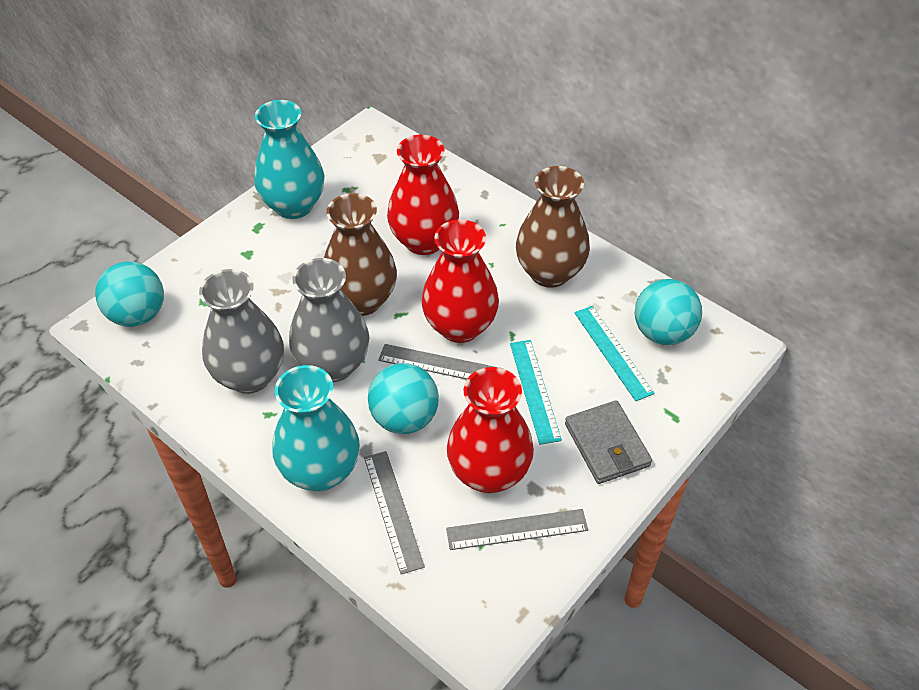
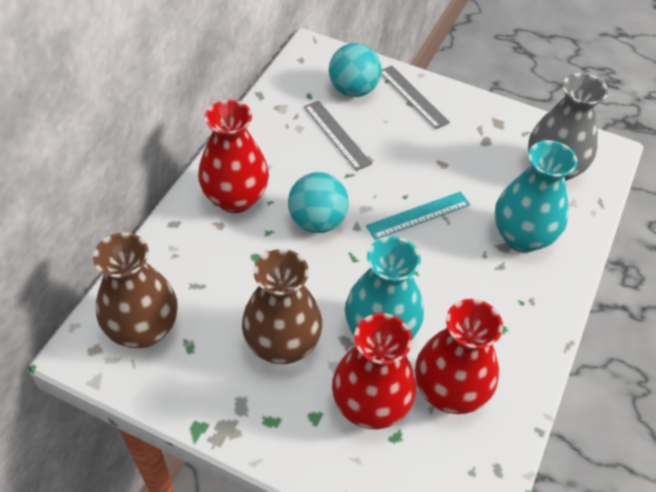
grey ruler: 3 -> 2
grey vase: 2 -> 1
grey wallet: 1 -> 0
turquoise ball: 3 -> 2
turquoise ruler: 2 -> 1

